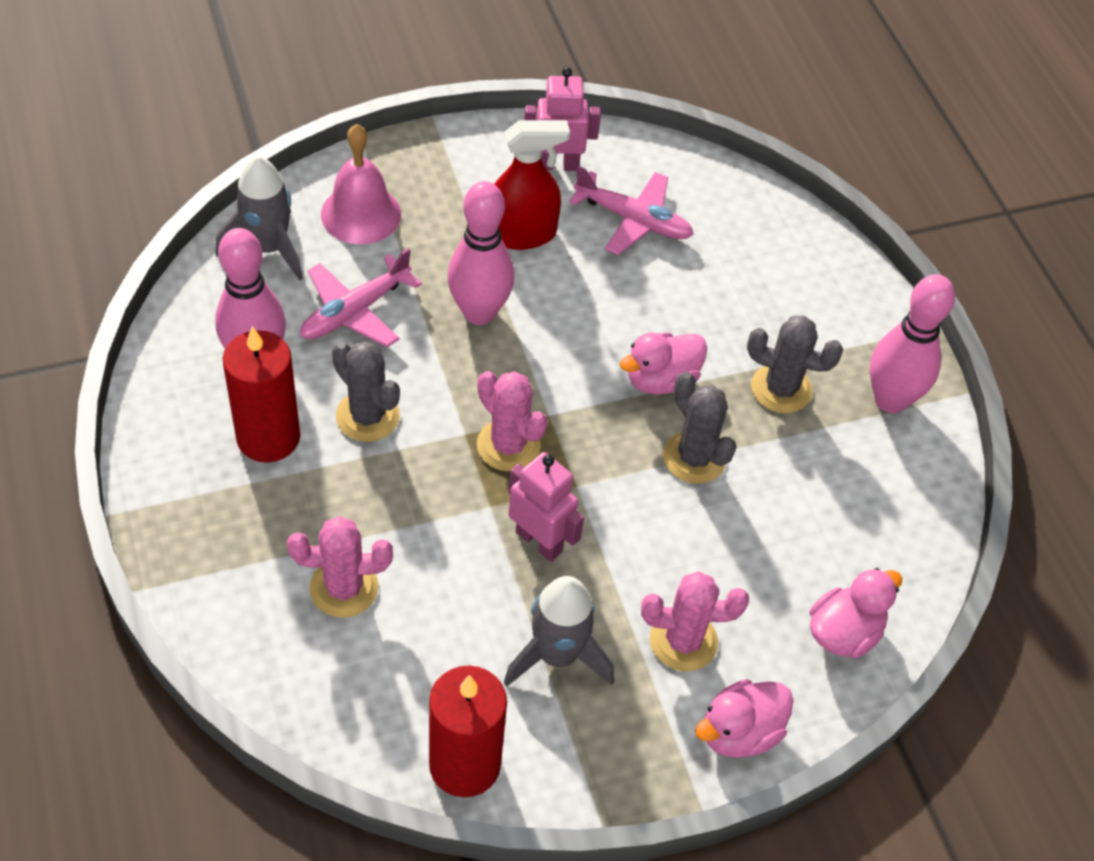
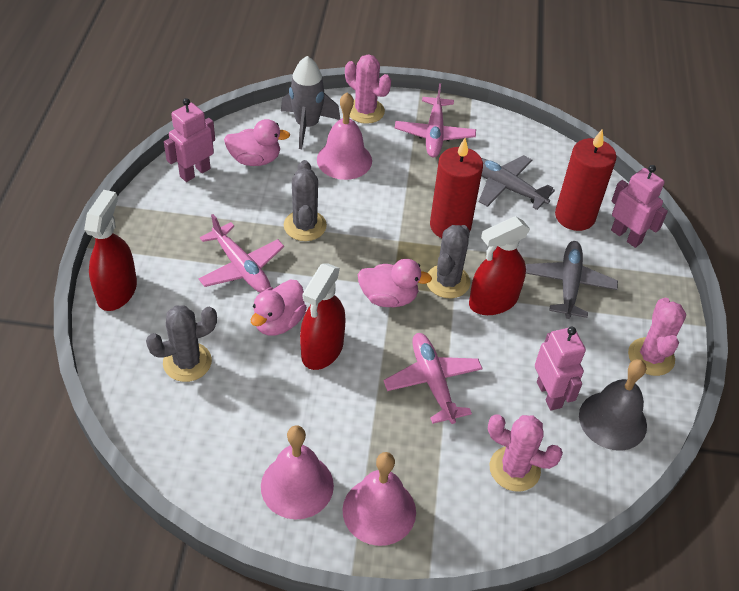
grey bell: 0 -> 1
grey plane: 0 -> 2
grey rocket: 2 -> 1
pink bell: 1 -> 3
pink bowling pin: 3 -> 0
pink plane: 2 -> 3
pink robot: 2 -> 3
red spray bottle: 1 -> 3

